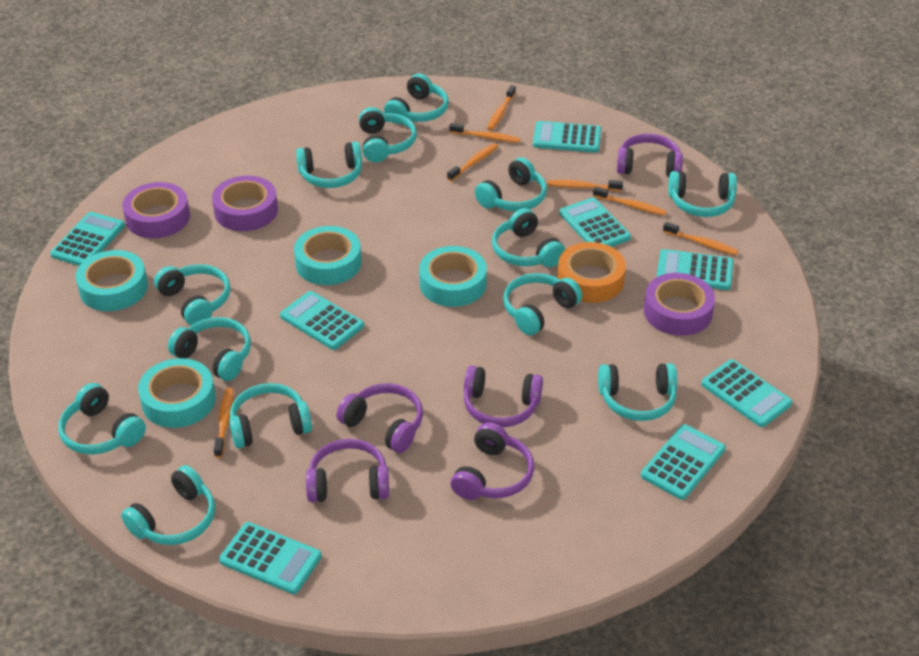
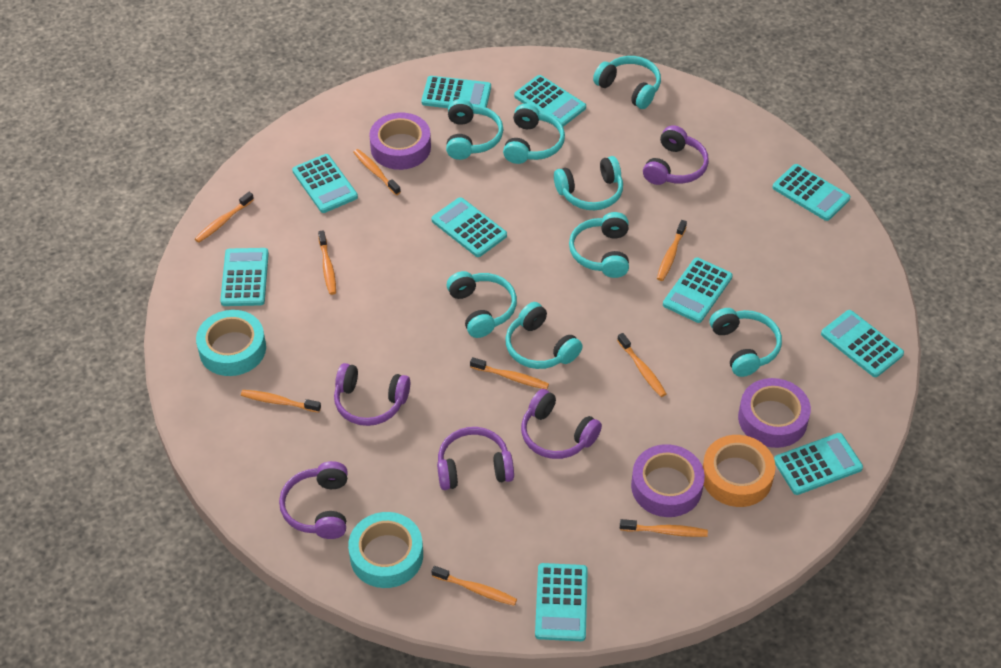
orange toothbrush: 7 -> 9
turquoise calculator: 8 -> 10
turquoise headphones: 13 -> 8
turquoise tape: 4 -> 2

